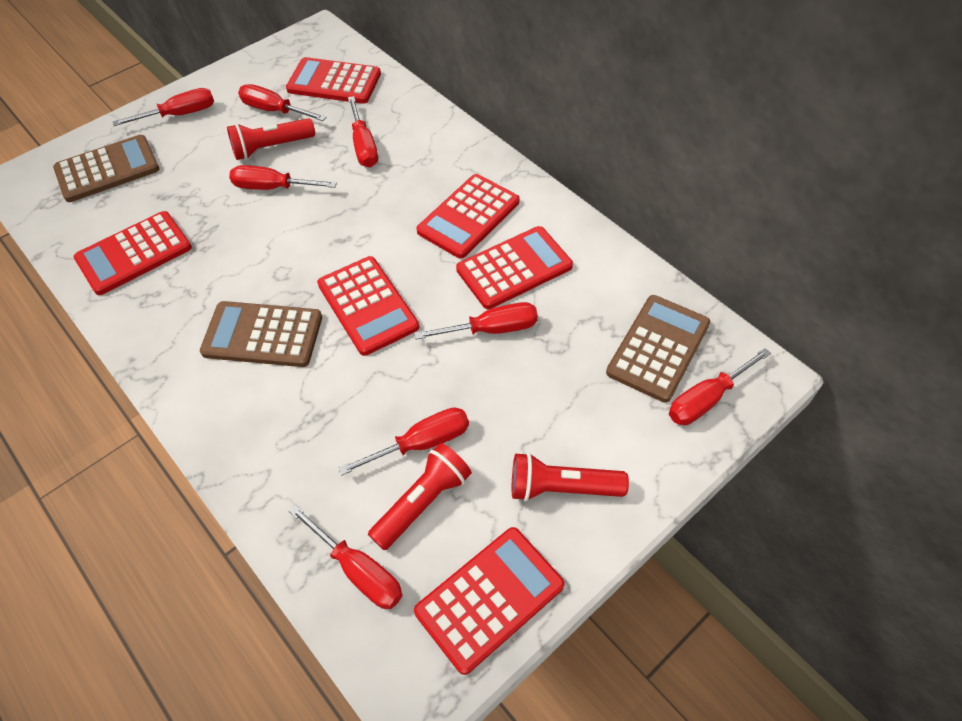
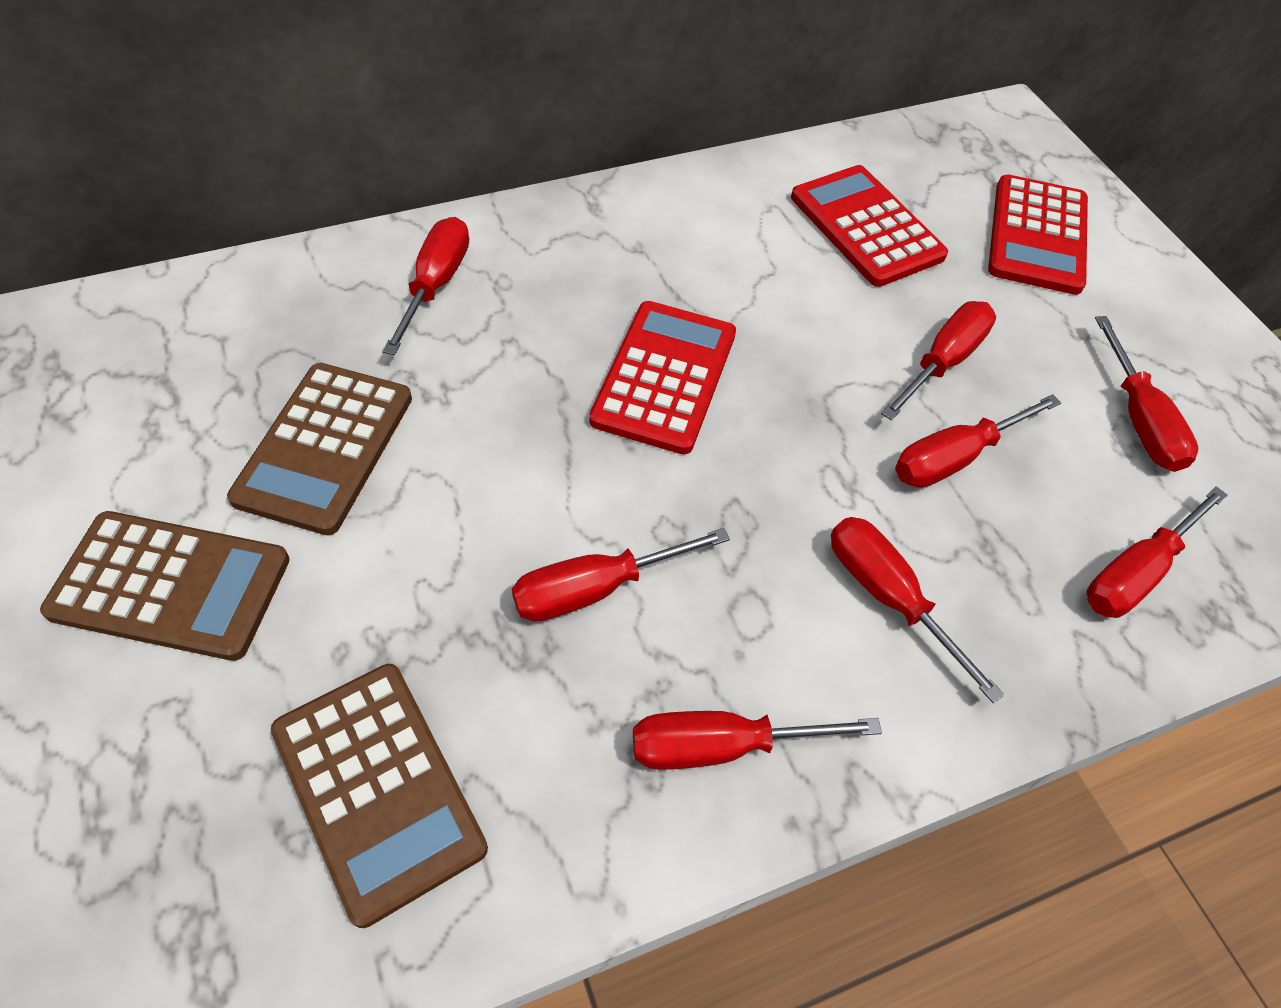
red calculator: 6 -> 3
red flashlight: 3 -> 0

